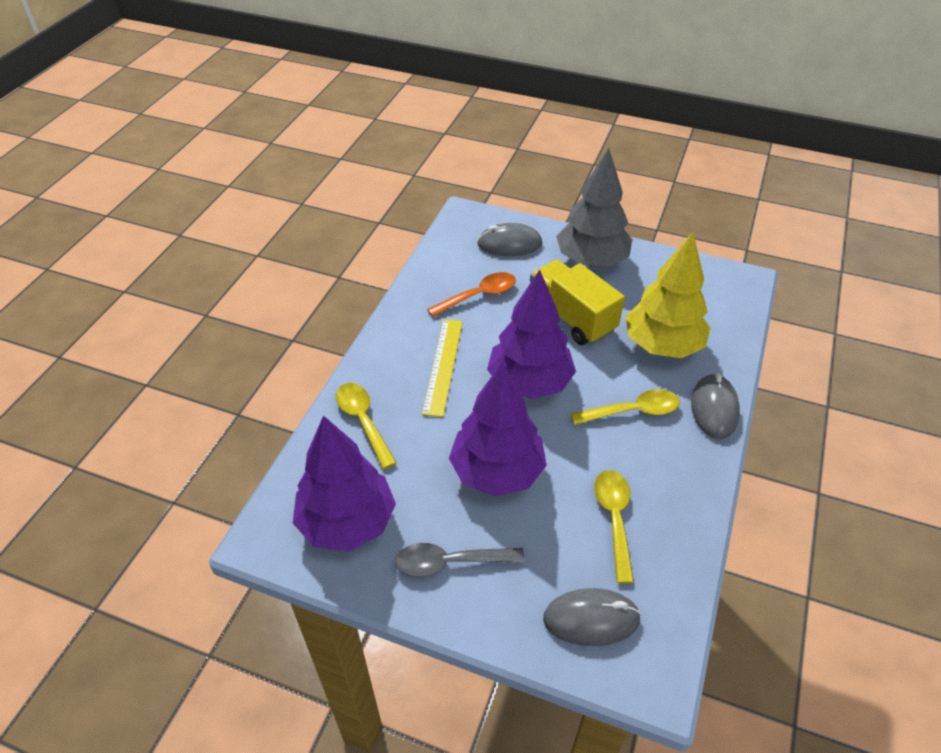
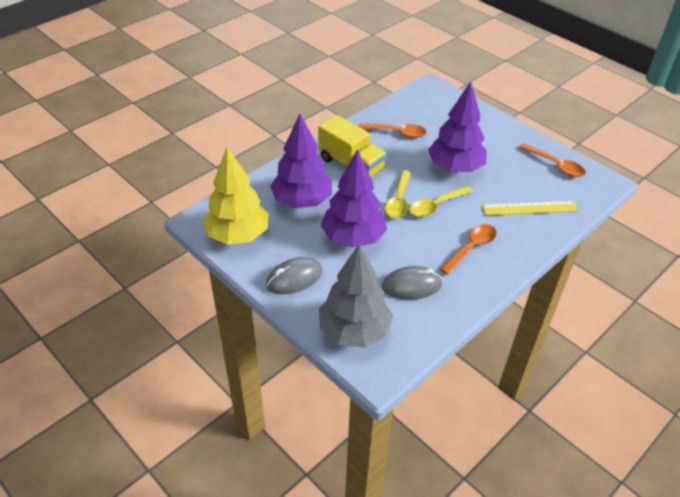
grey mouse: 3 -> 2
grey spoon: 1 -> 0
orange spoon: 1 -> 3
yellow spoon: 3 -> 2

